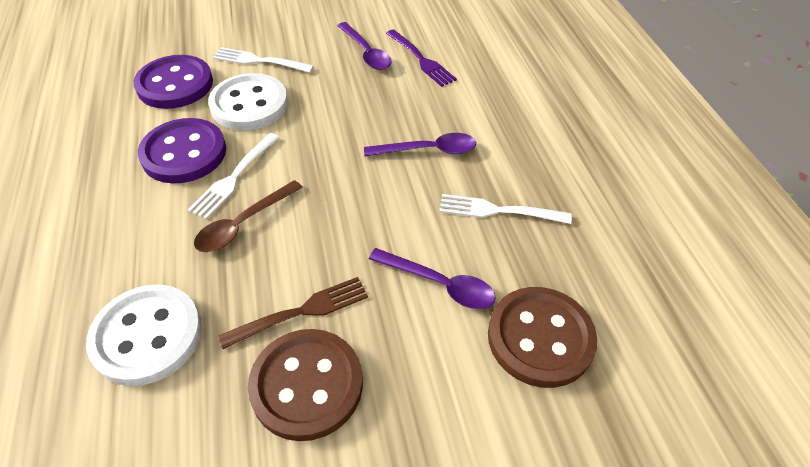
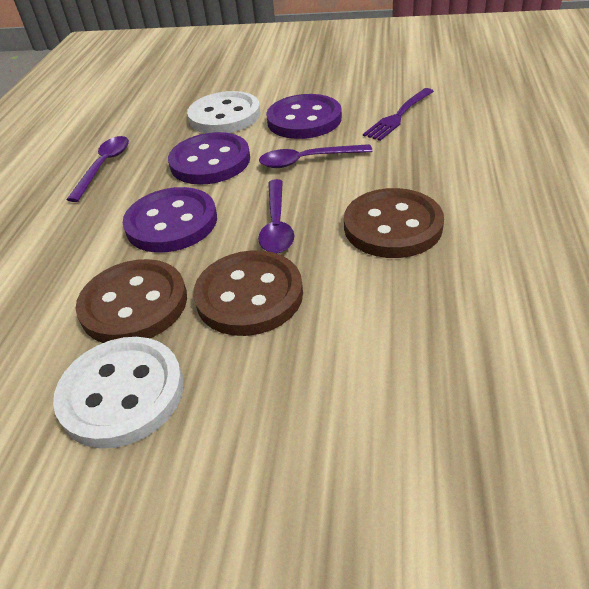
brown button: 2 -> 3
brown fork: 1 -> 0
brown spoon: 1 -> 0
purple button: 2 -> 3
white fork: 3 -> 0

